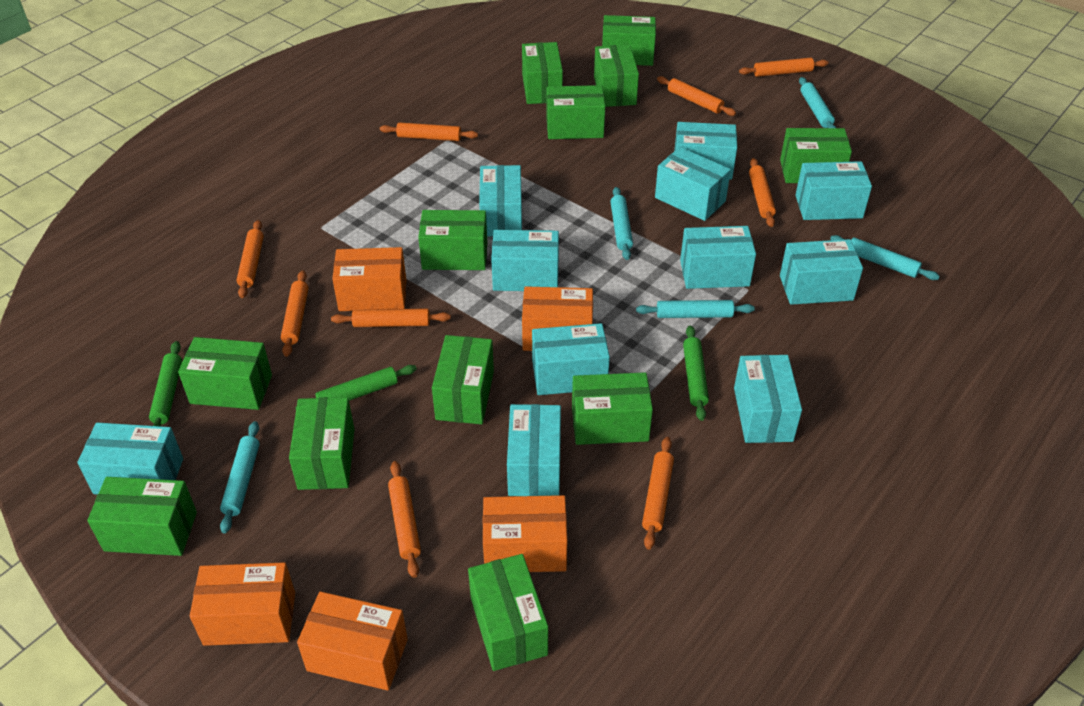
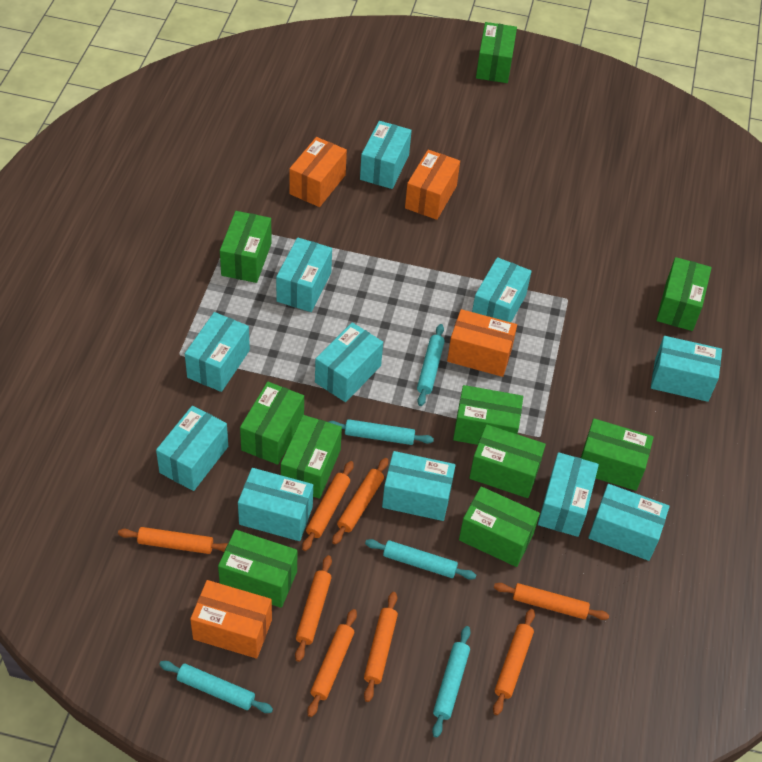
green box: 12 -> 10
green rolling pin: 3 -> 0
orange box: 5 -> 4
orange rolling pin: 9 -> 8

